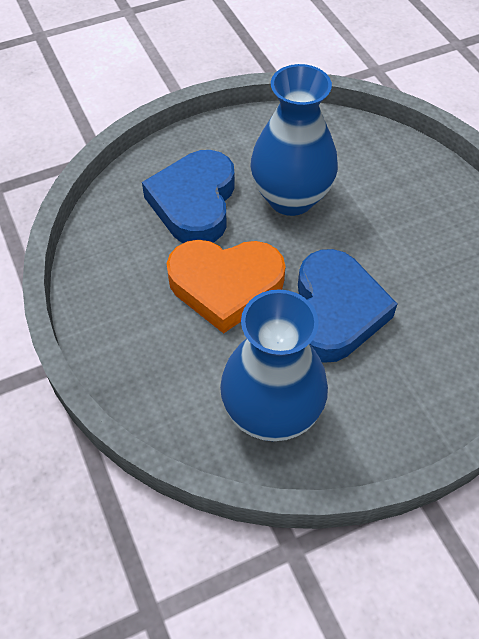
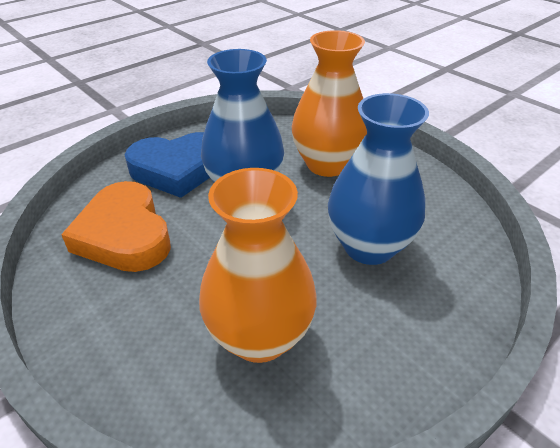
blue heart: 2 -> 1
orange vase: 0 -> 2

